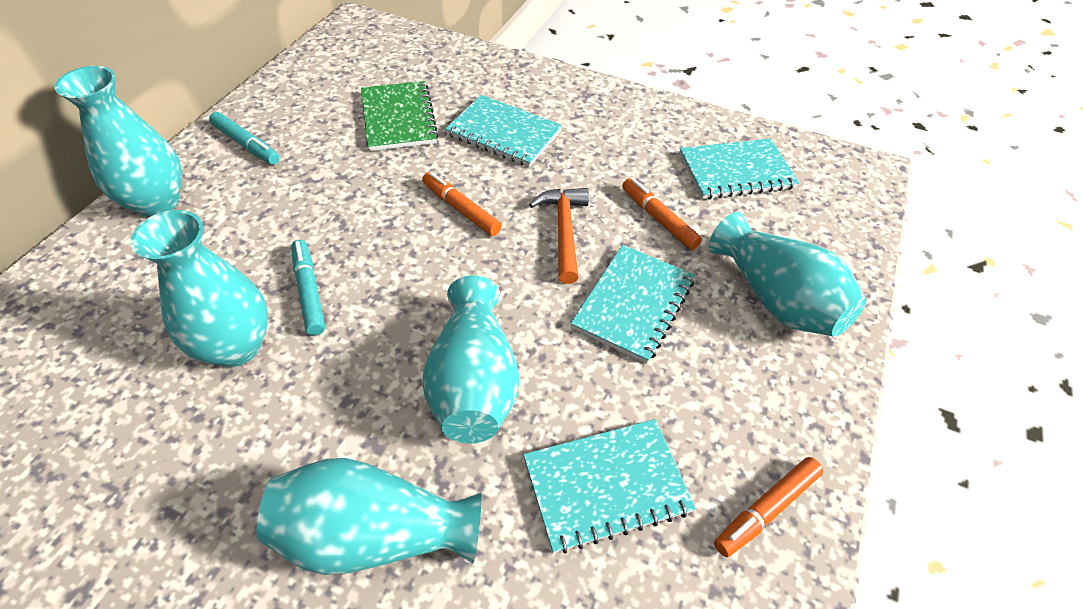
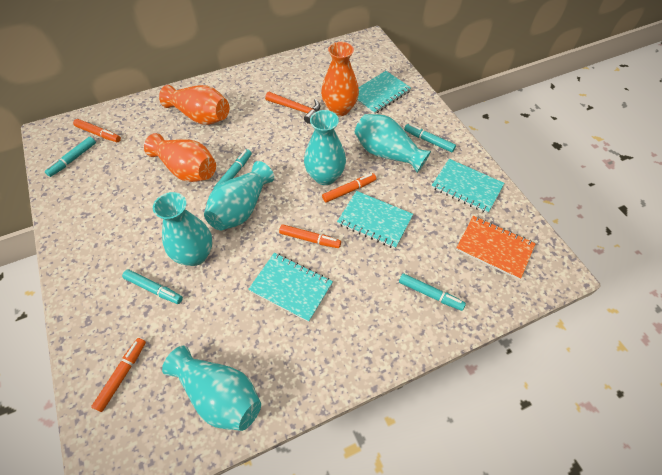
green notebook: 1 -> 0
orange marker: 3 -> 4
orange notebook: 0 -> 1
orange vase: 0 -> 3
turquoise marker: 2 -> 5

